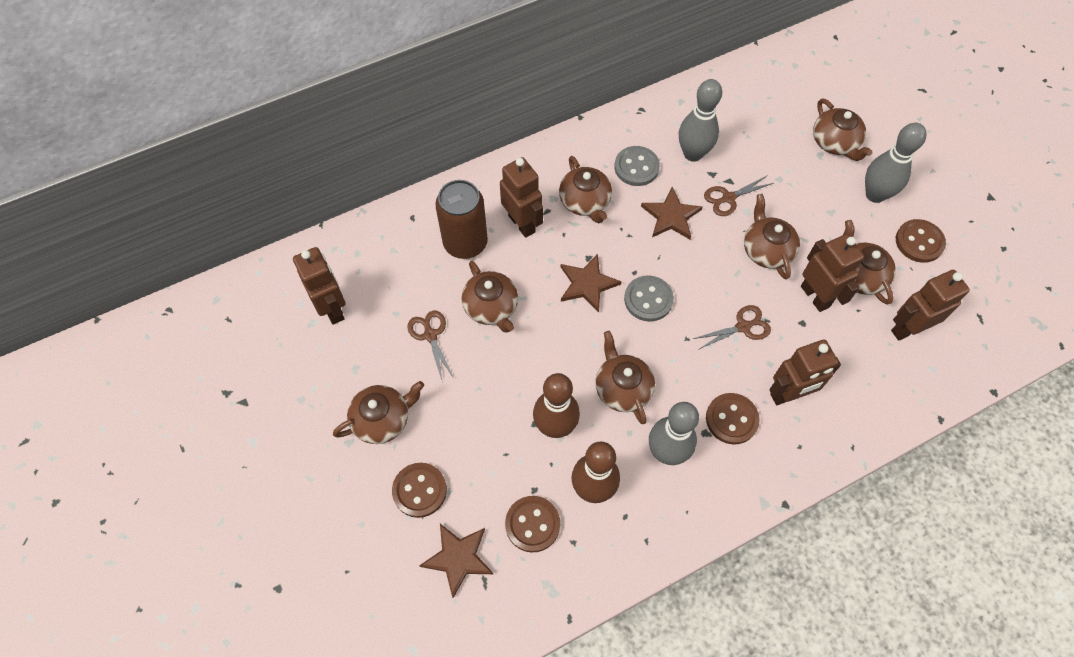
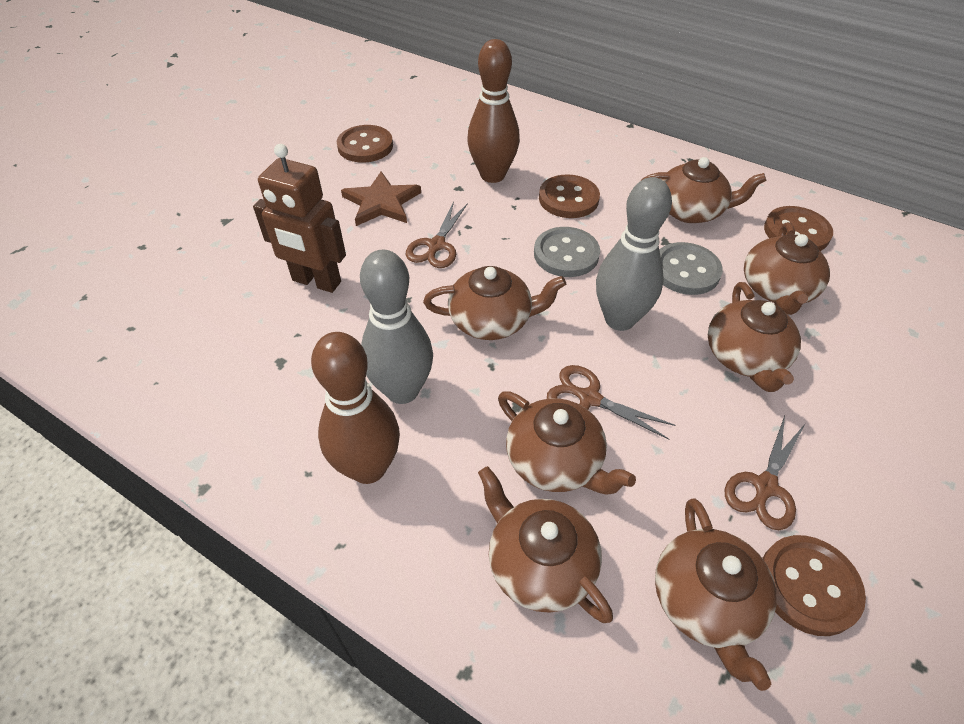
brown can: 1 -> 0
brown robot: 5 -> 1
brown star: 3 -> 1
grey bowling pin: 3 -> 2

